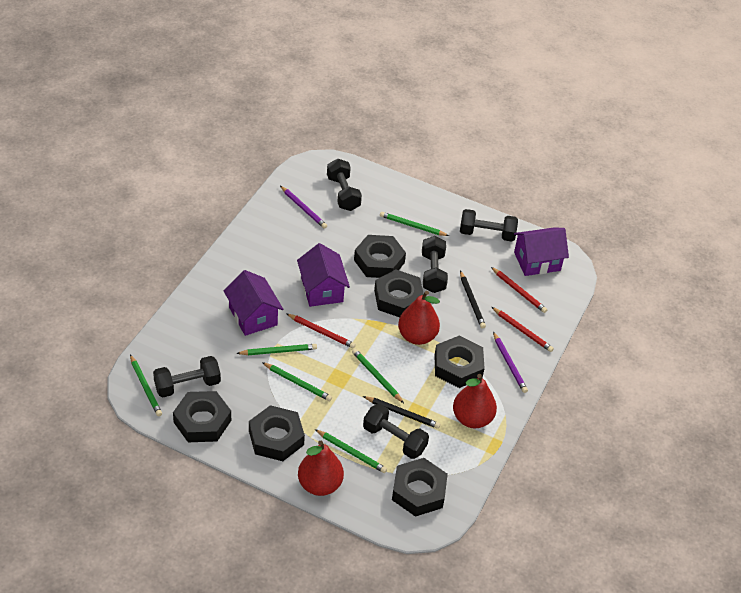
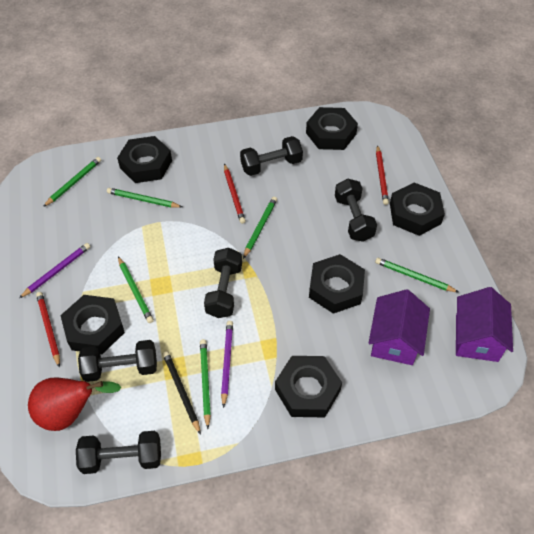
black pencil: 2 -> 1
purple house: 3 -> 2
red pear: 3 -> 1

